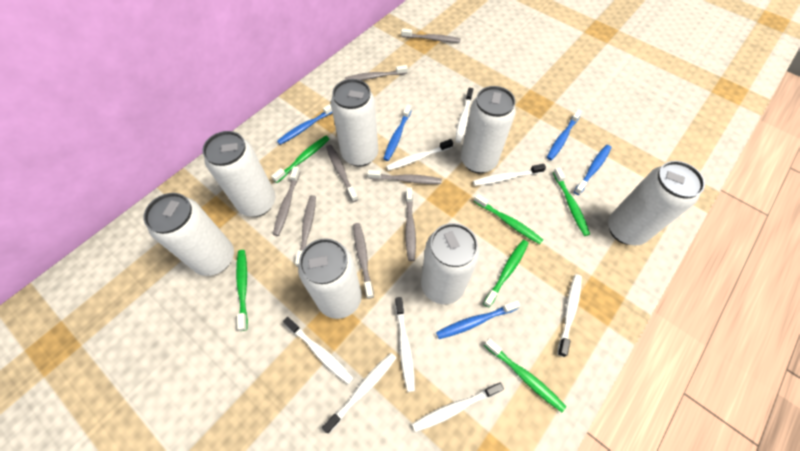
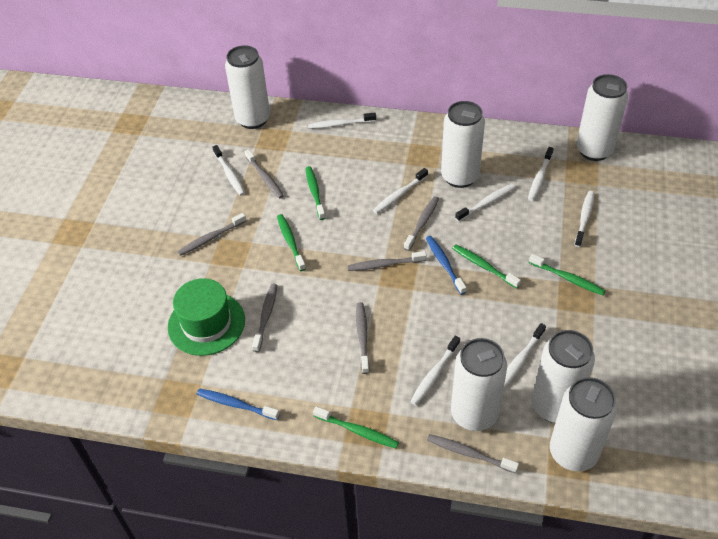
blue toothbrush: 5 -> 2
green hat: 0 -> 1
green toothbrush: 6 -> 5
grey toothbrush: 8 -> 7
white can: 7 -> 6

